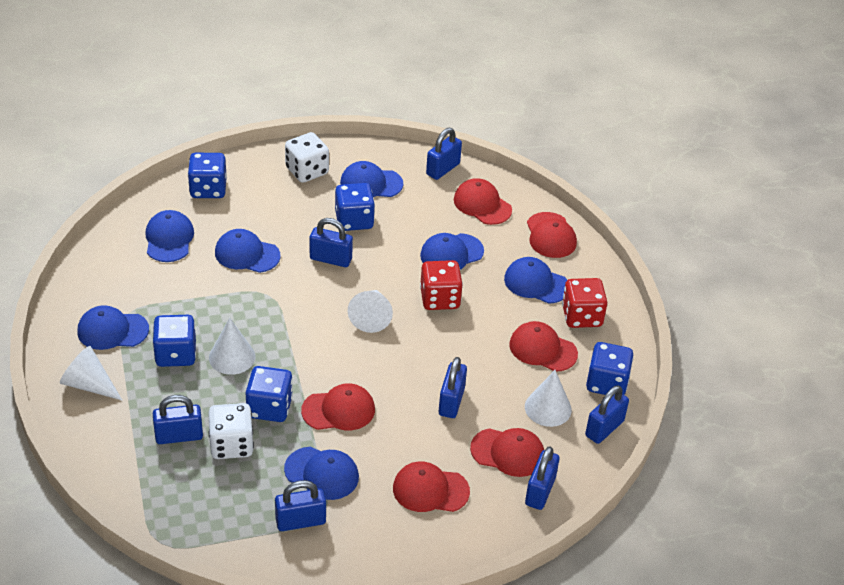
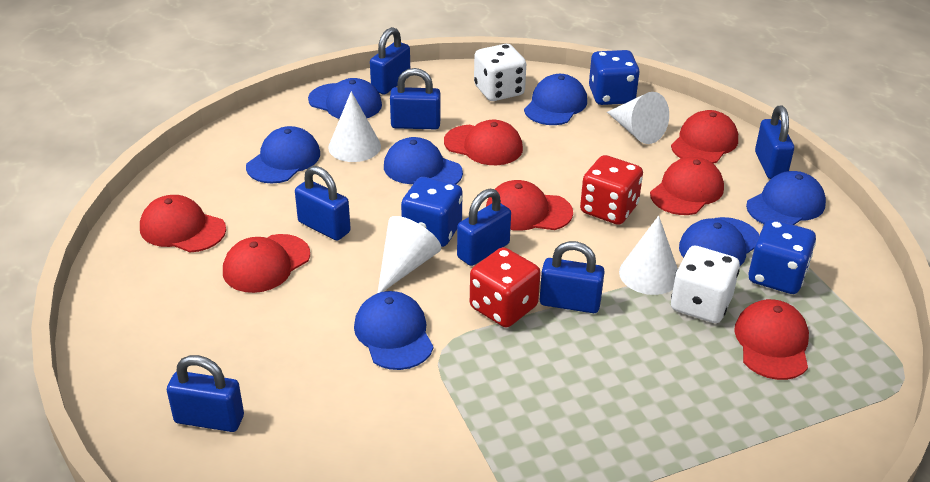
blue dice: 5 -> 3
red cap: 6 -> 7

